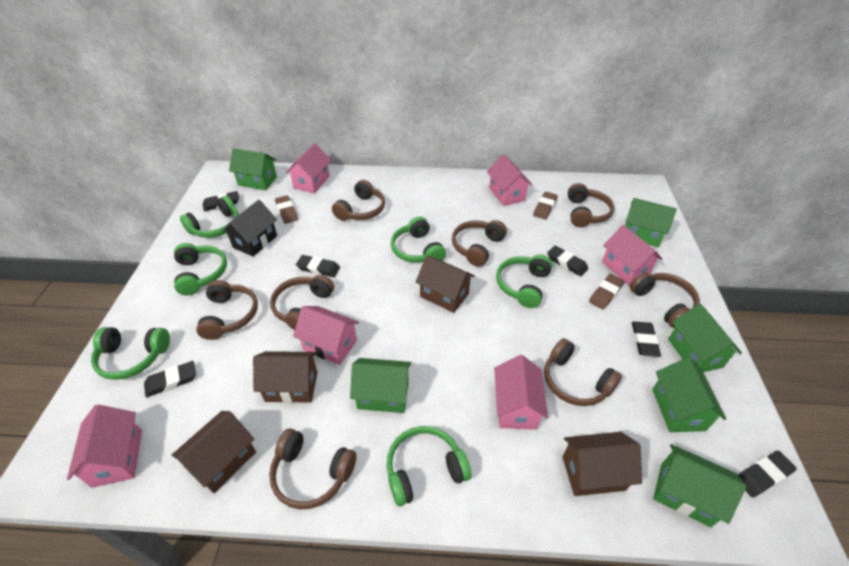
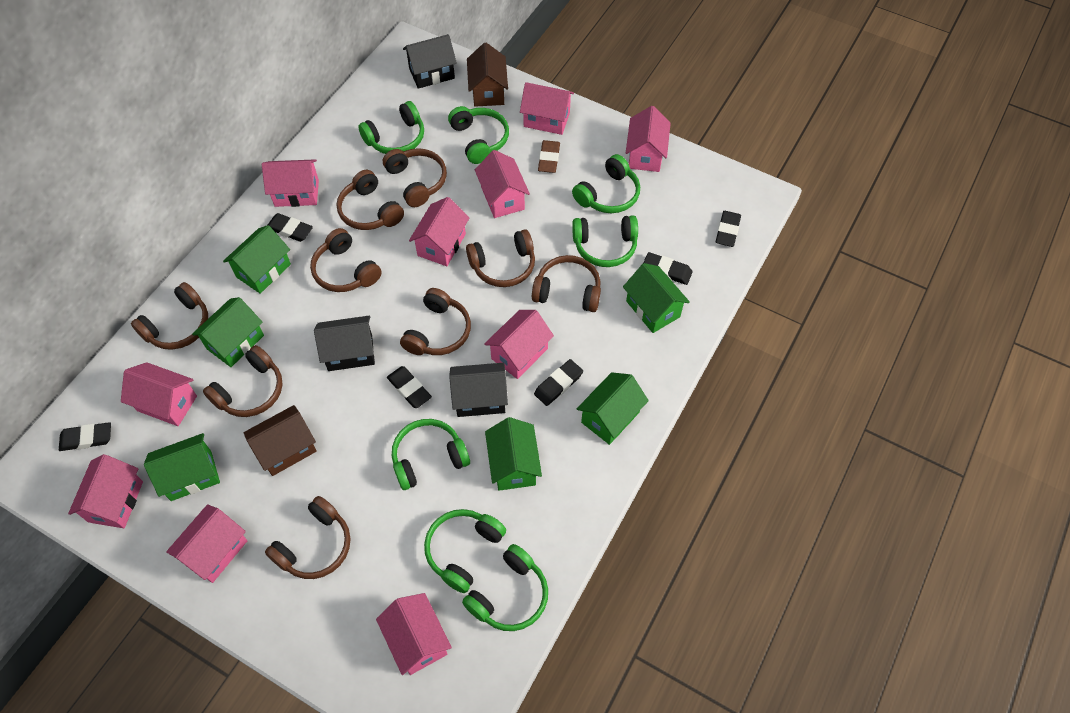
black house: 1 -> 3
brown eraser: 3 -> 1
brown headphones: 8 -> 9
brown house: 4 -> 2
green headphones: 6 -> 7
pink house: 6 -> 10

